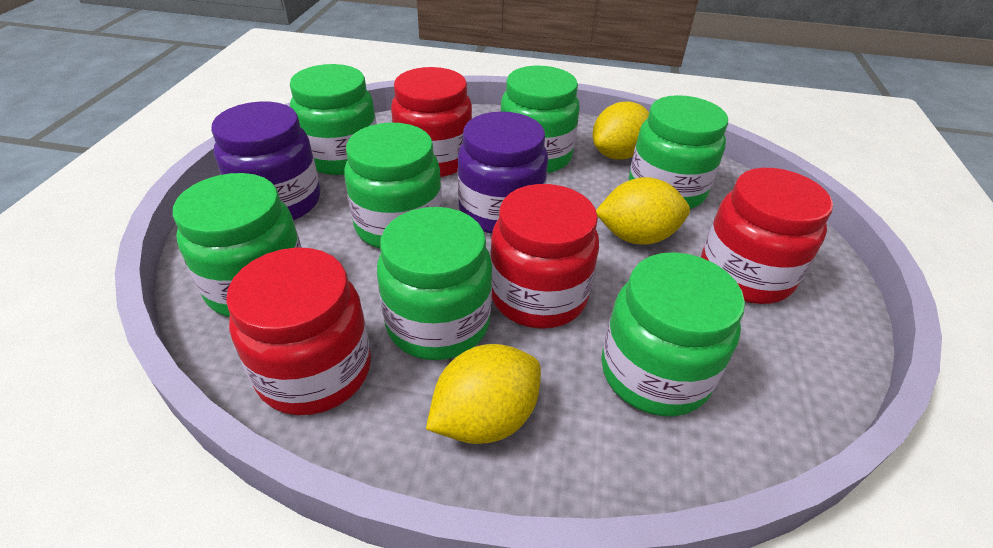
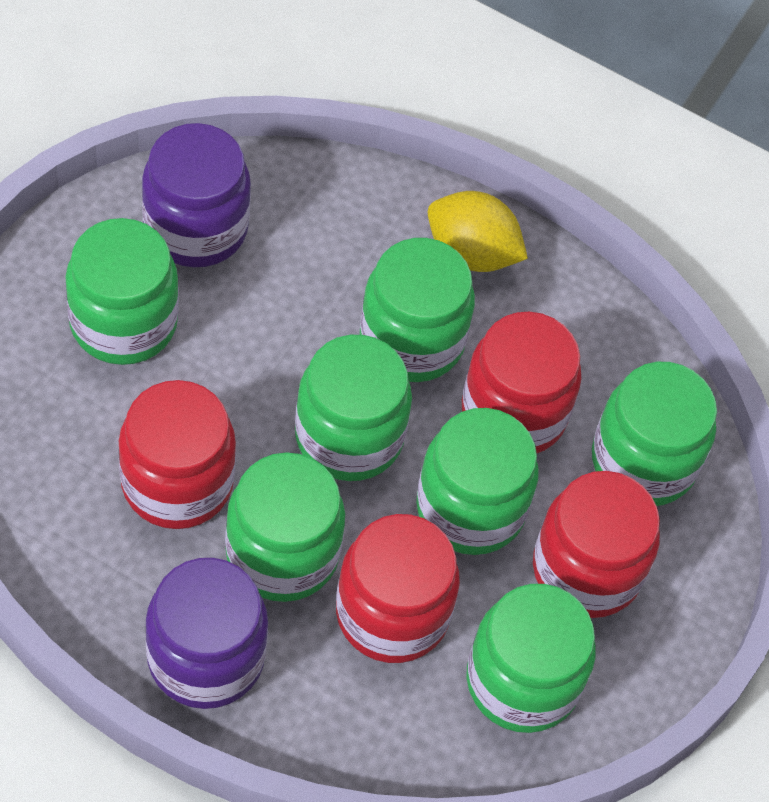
yellow lemon: 3 -> 1

